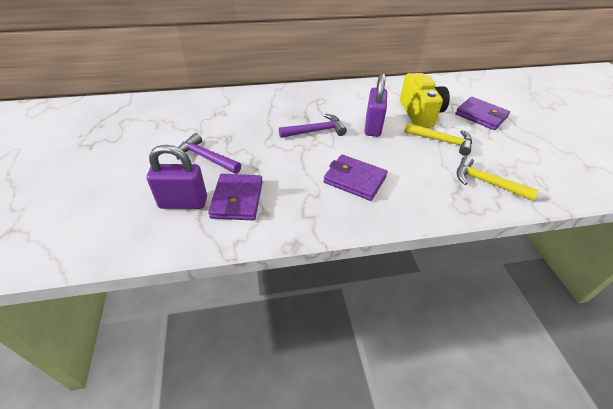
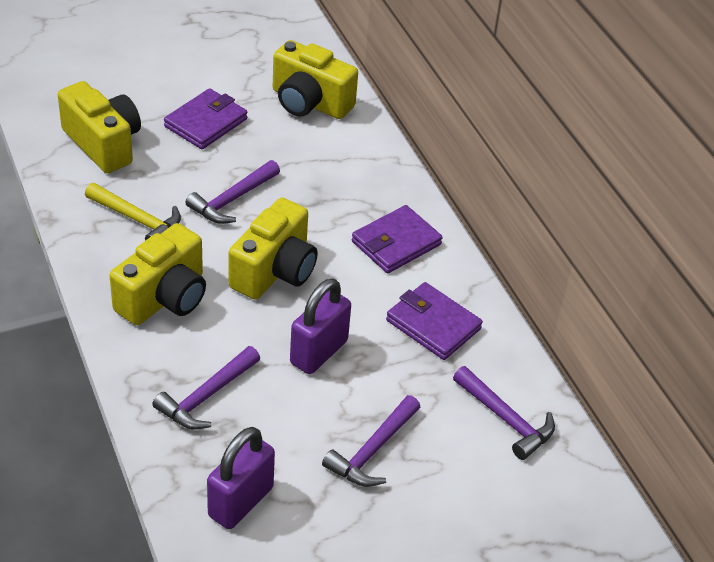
purple hammer: 2 -> 4
yellow camera: 1 -> 4
yellow hammer: 2 -> 1

